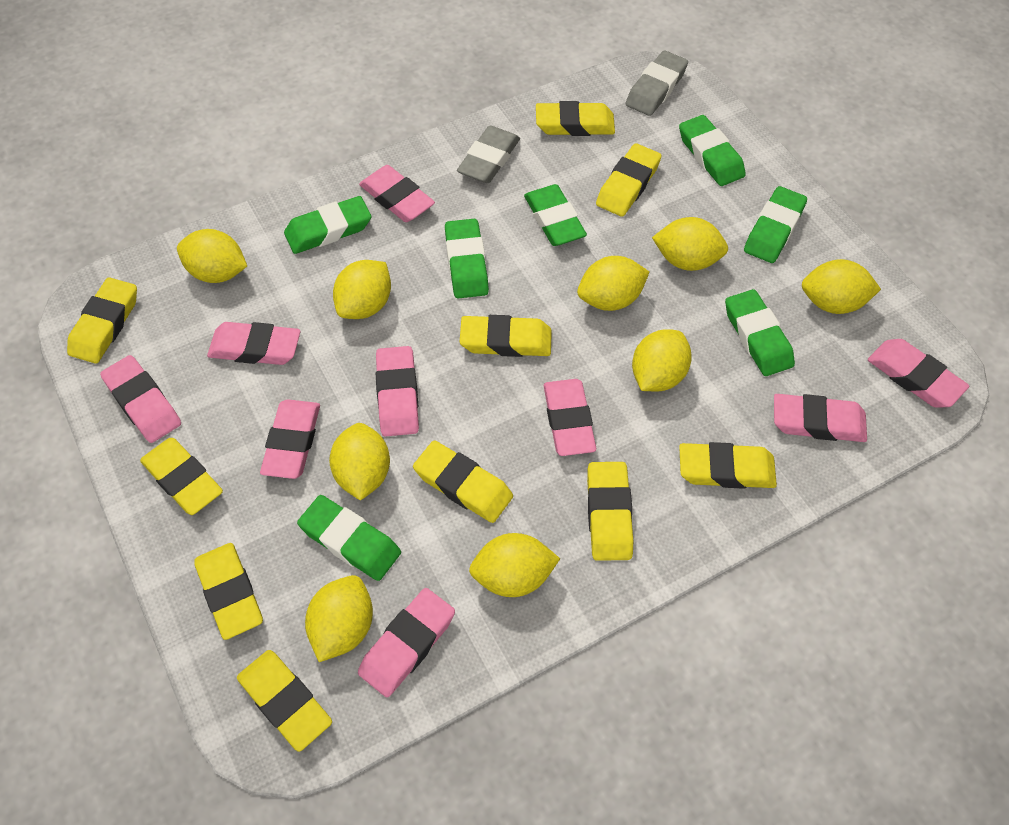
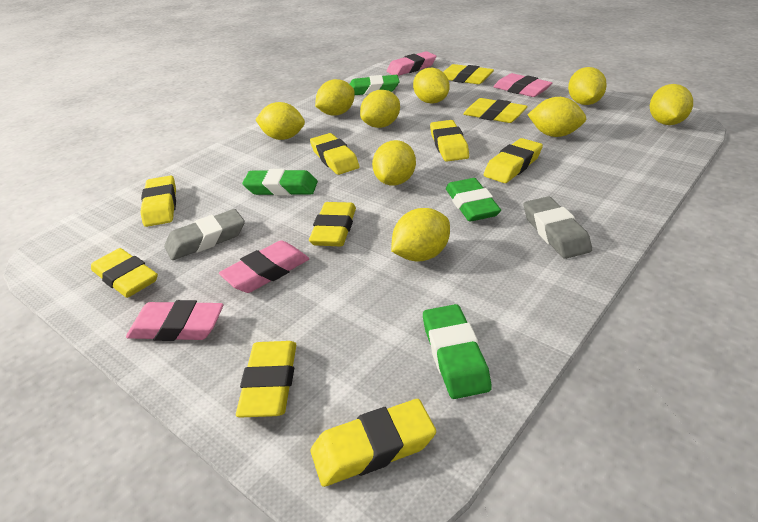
green eraser: 7 -> 4
pink eraser: 9 -> 4

